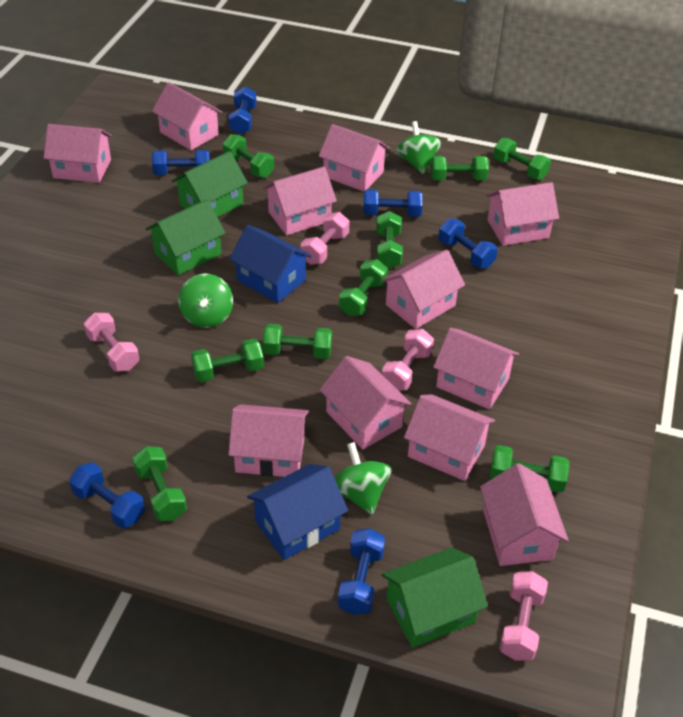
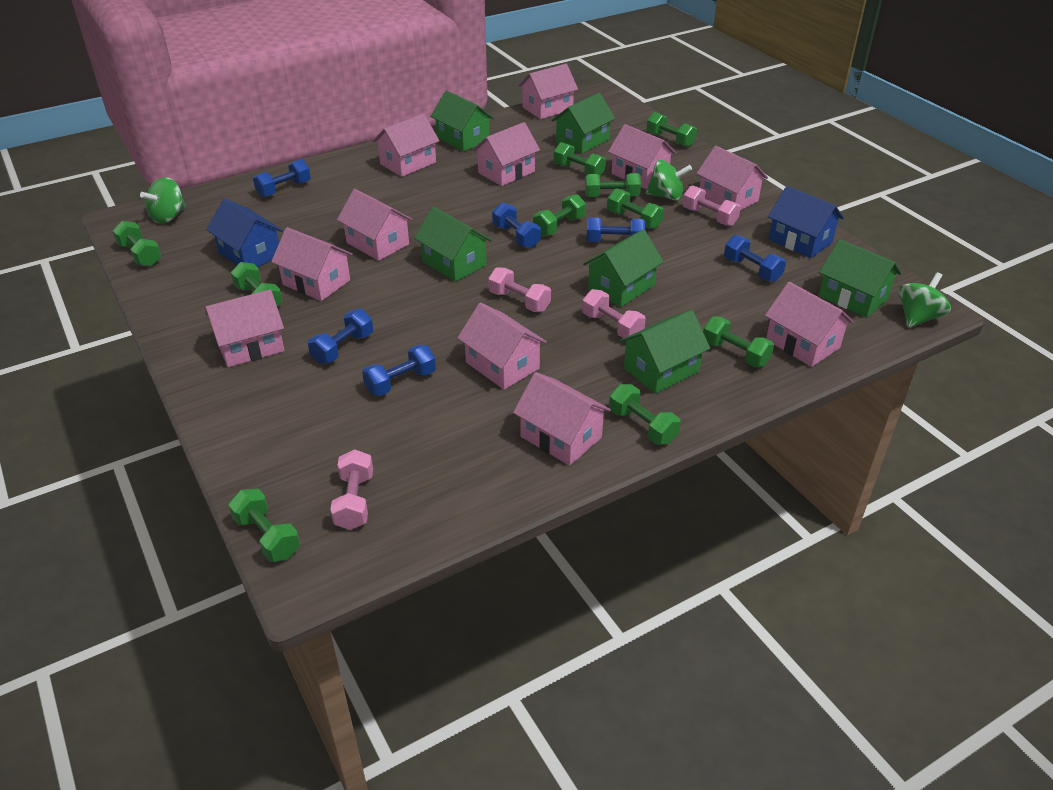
green dumbbell: 9 -> 10
green house: 3 -> 6

